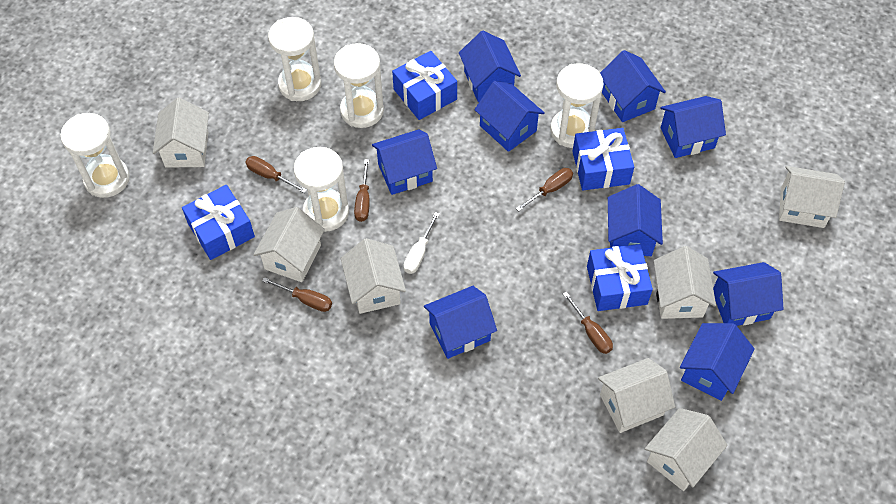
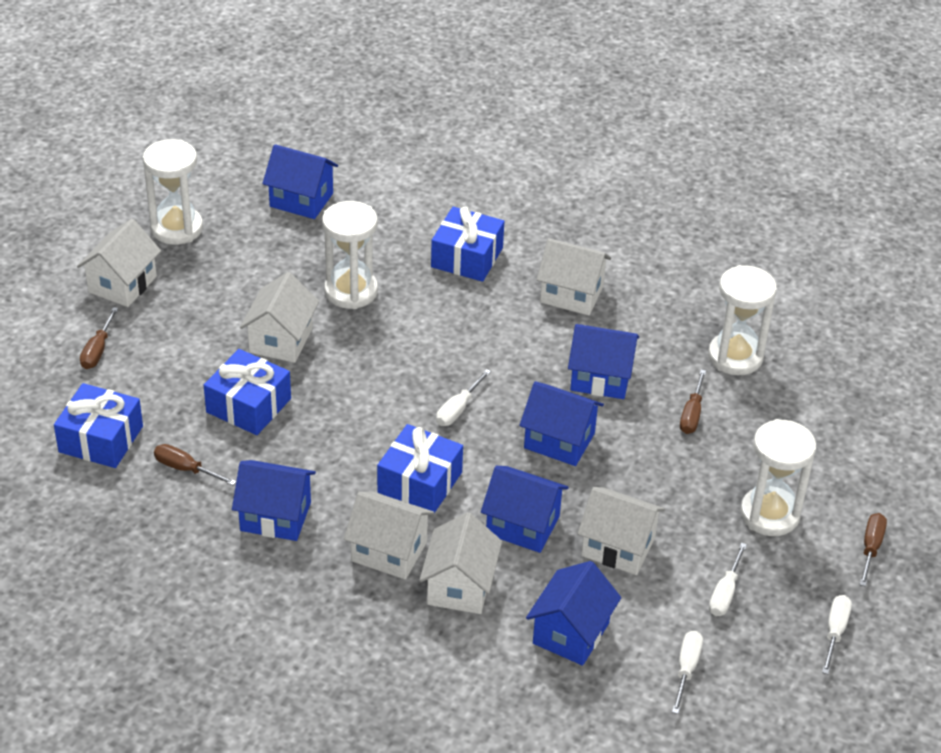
blue house: 9 -> 6
brown screwdriver: 5 -> 4
white hourglass: 5 -> 4
white house: 7 -> 6
white screwdriver: 1 -> 4

